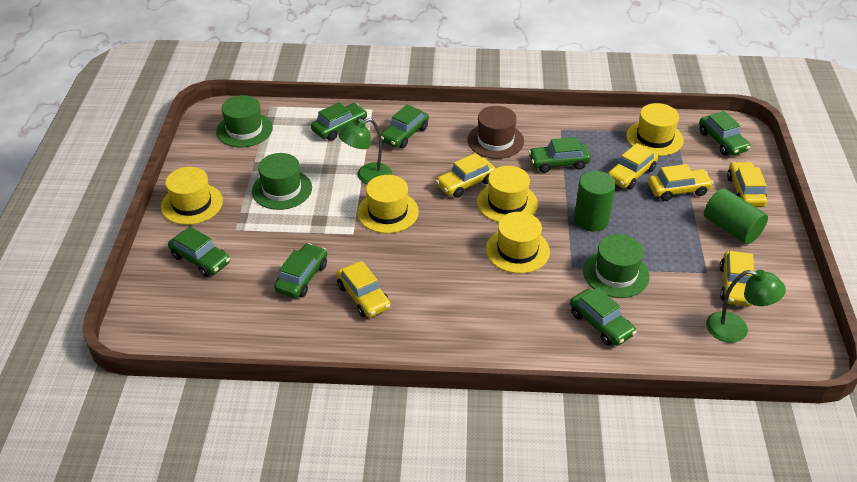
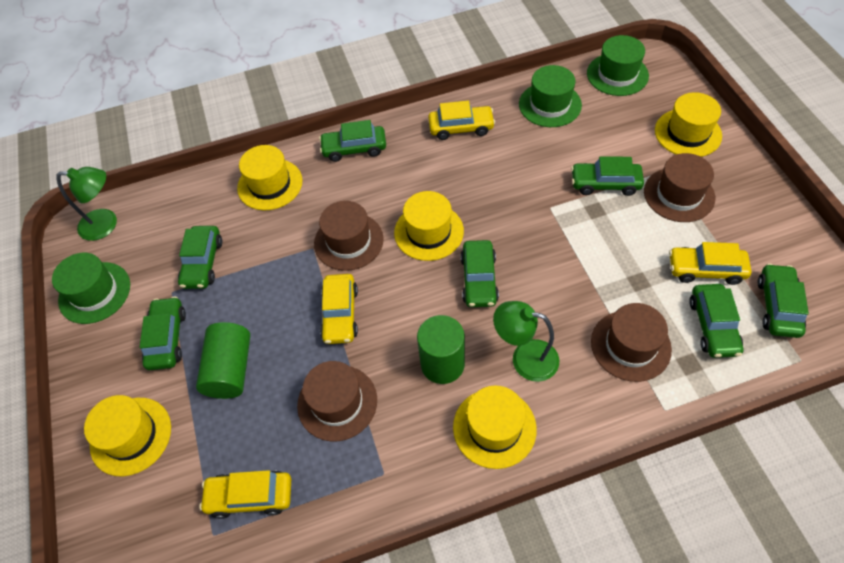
brown hat: 1 -> 4
yellow car: 6 -> 4

